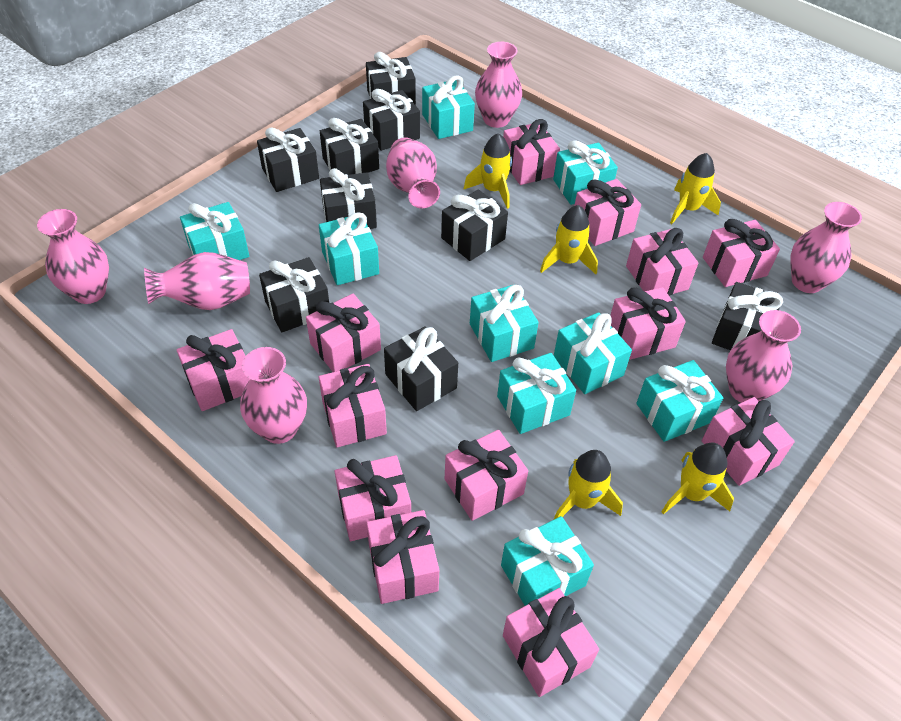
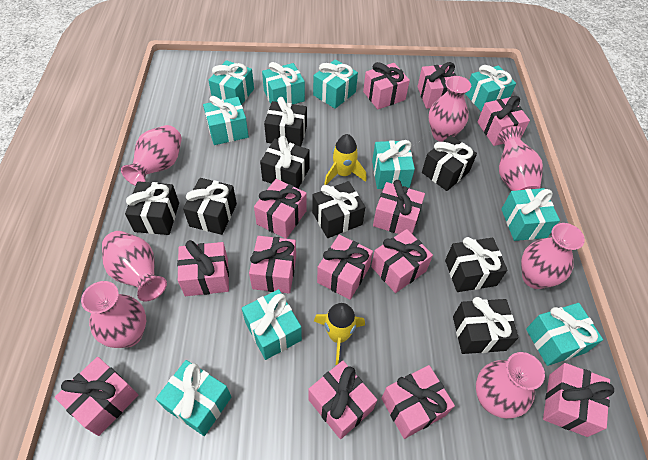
black gift: 9 -> 8
turquoise gift: 9 -> 10
yellow rocket: 5 -> 2

